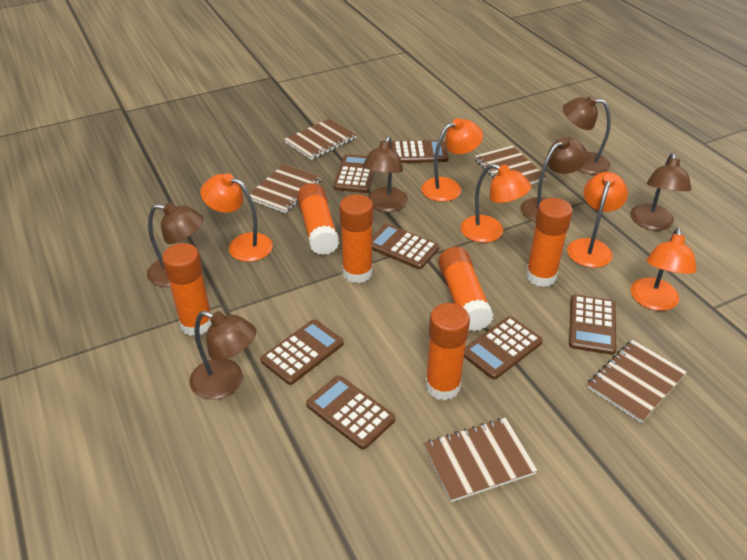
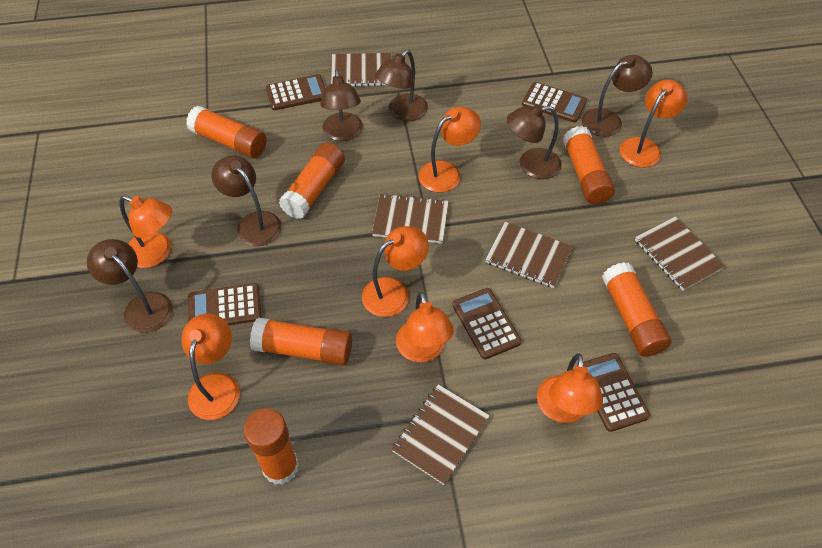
brown calculator: 7 -> 5
orange lamp: 5 -> 7

